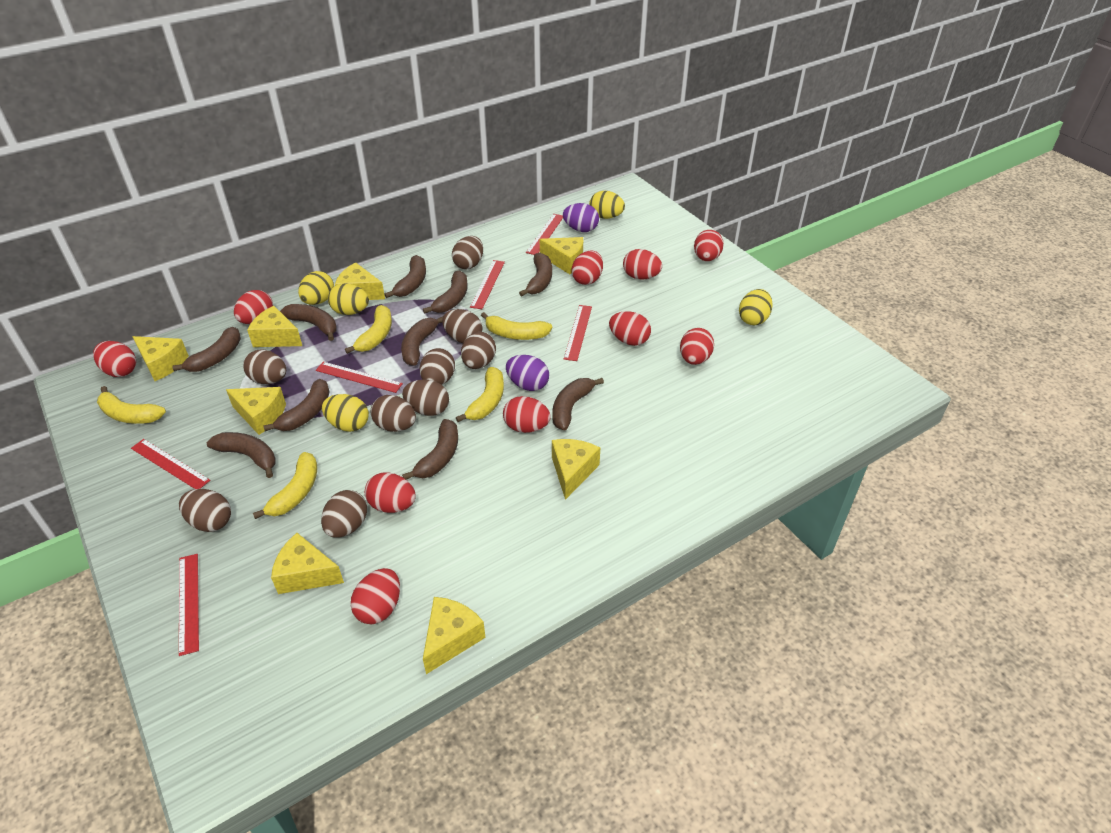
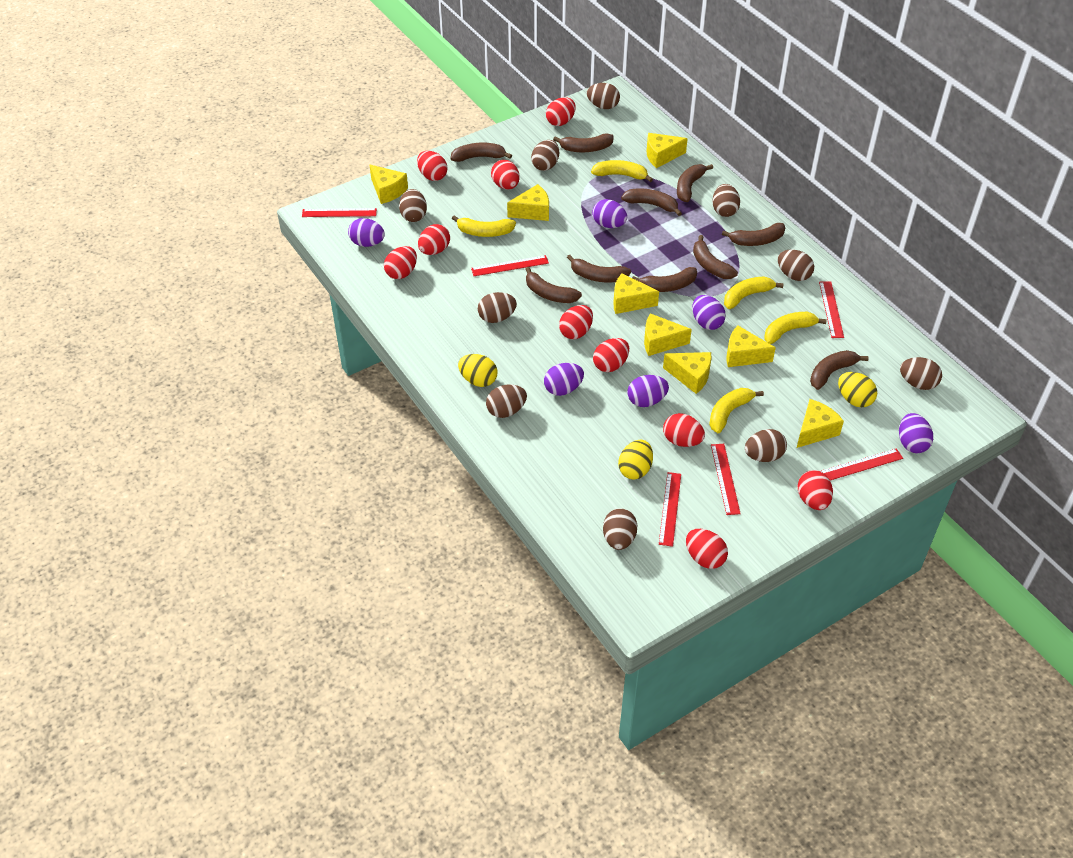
brown egg: 9 -> 10
purple egg: 2 -> 6
yellow egg: 5 -> 3

